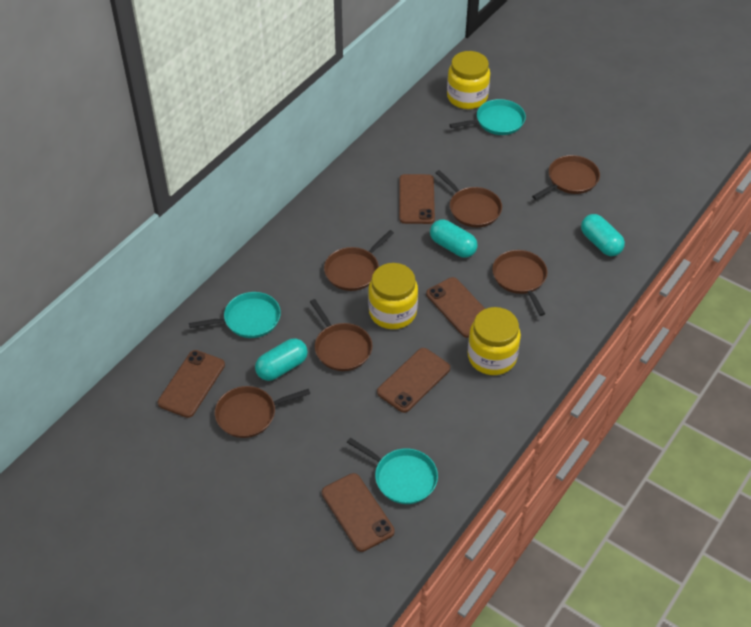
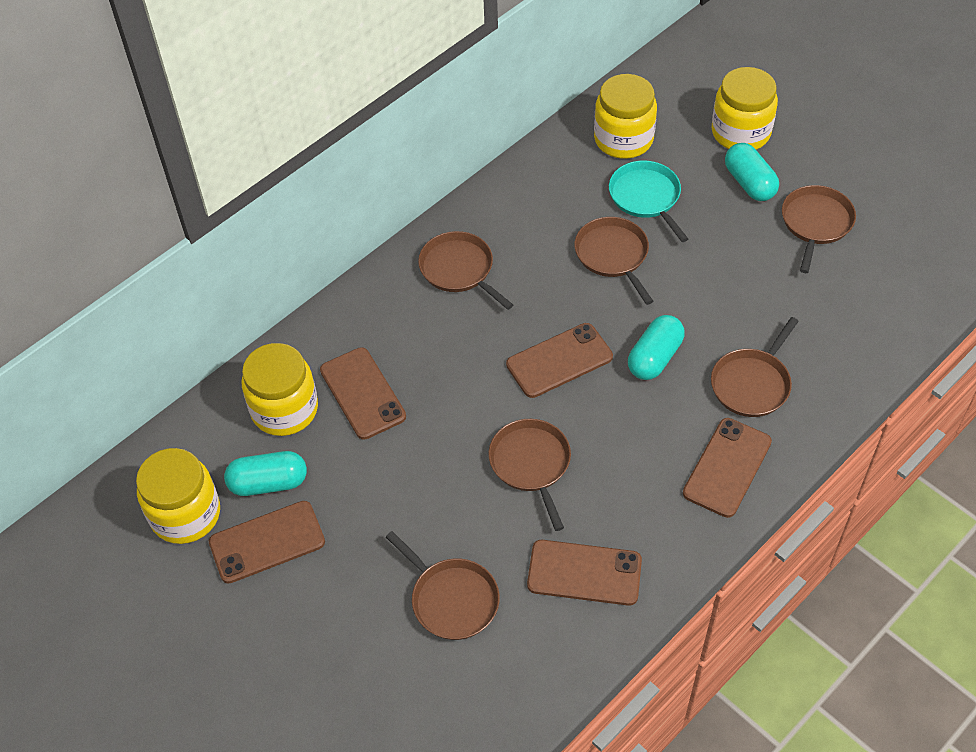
turquoise pan: 3 -> 1
yellow jar: 3 -> 4

